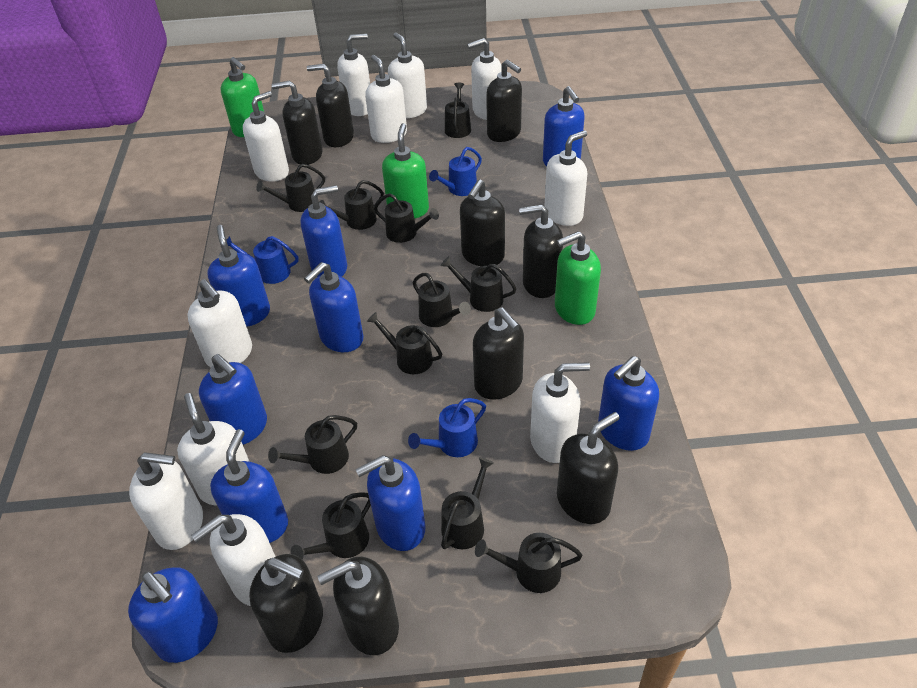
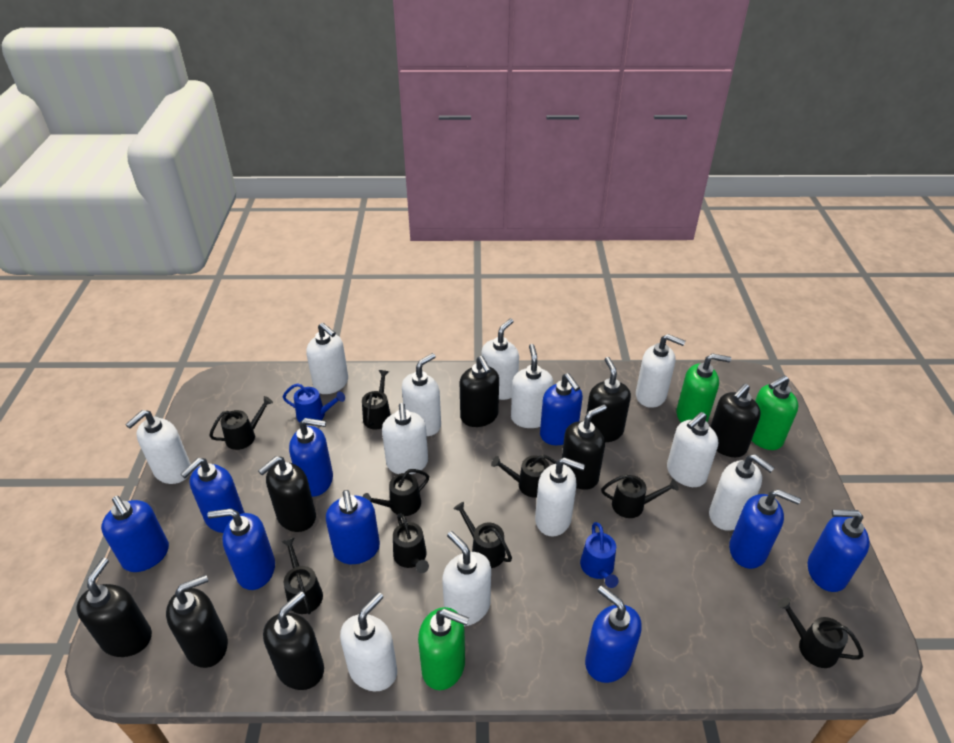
black soap dispenser: 9 -> 8
black watering can: 11 -> 9
blue watering can: 3 -> 2
white soap dispenser: 11 -> 12

